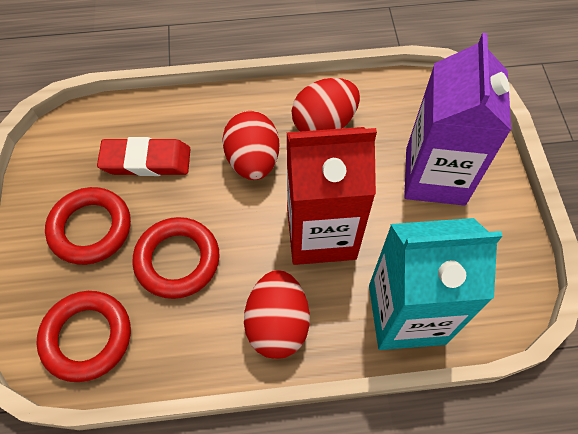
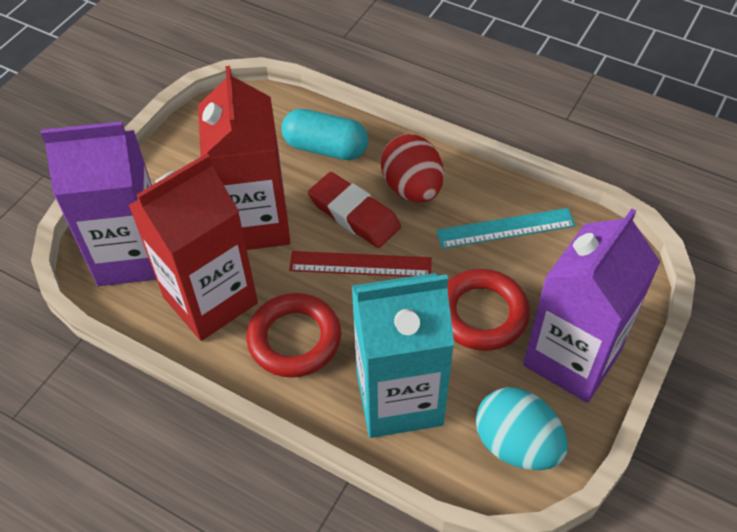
purple carton: 1 -> 2
red carton: 1 -> 2
red egg: 3 -> 1
red ring: 3 -> 2
red ruler: 0 -> 1
turquoise capsule: 0 -> 1
turquoise egg: 0 -> 1
turquoise ruler: 0 -> 1

